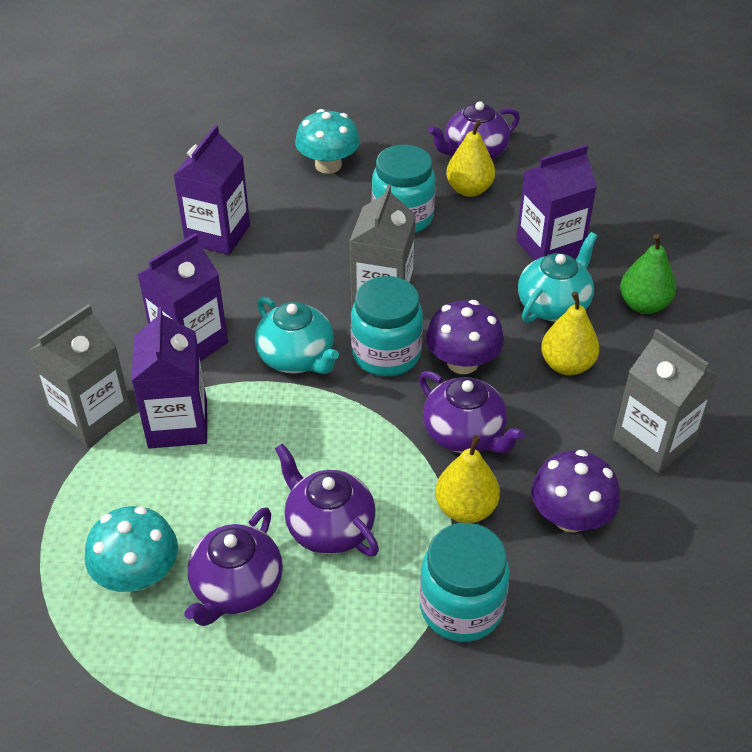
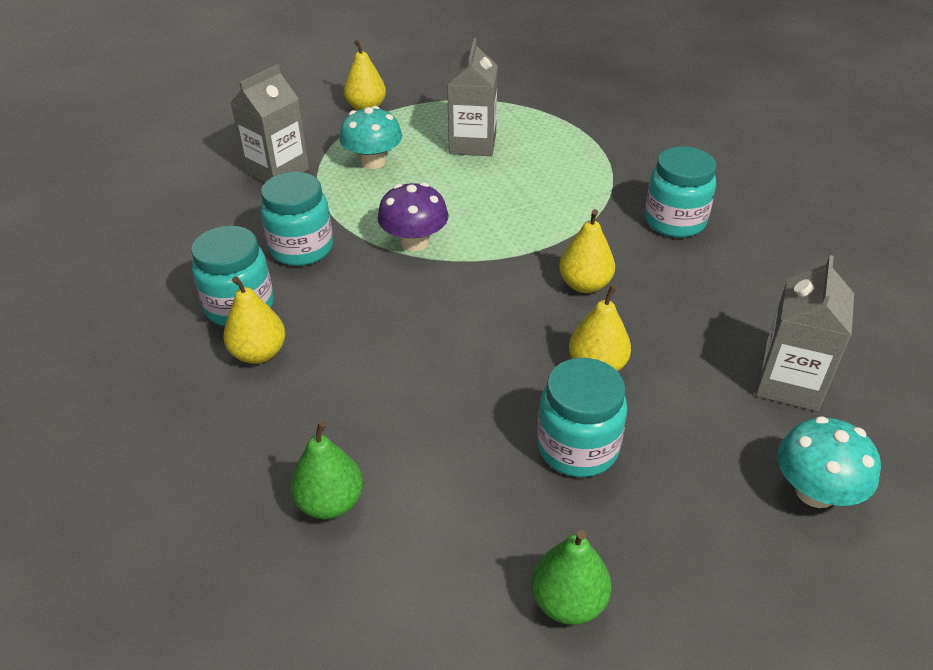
green pear: 1 -> 2
purple carton: 4 -> 0
purple mushroom: 2 -> 1
purple teapot: 4 -> 0
turquoise jar: 3 -> 4
turquoise teapot: 2 -> 0
yellow pear: 3 -> 4

